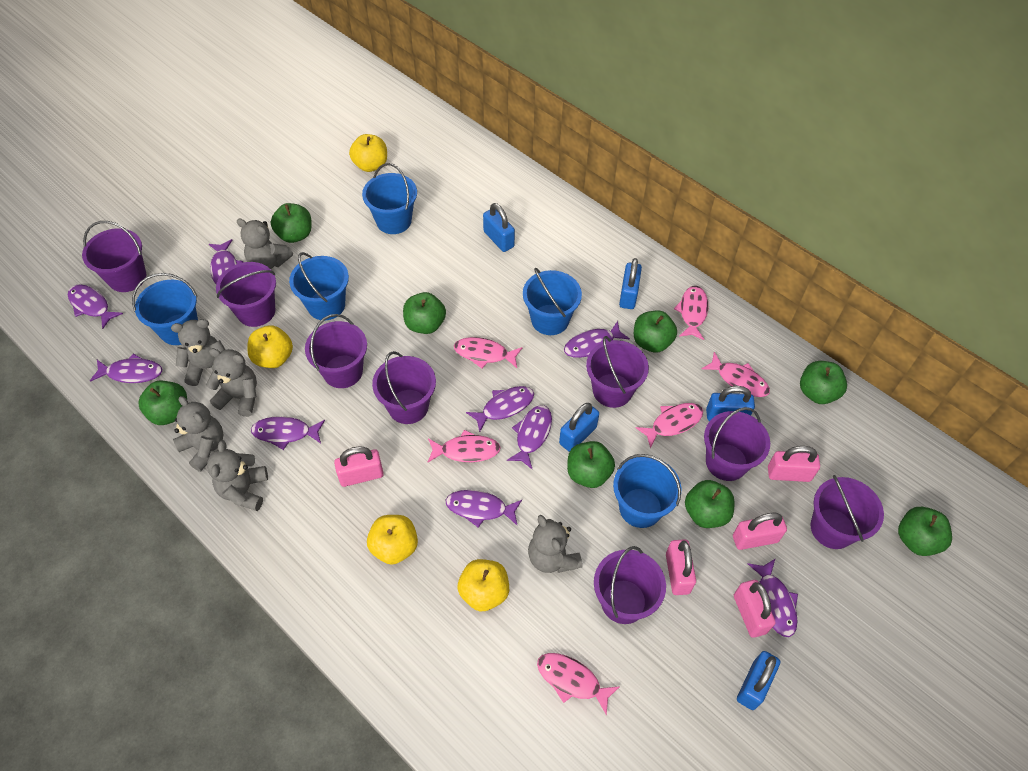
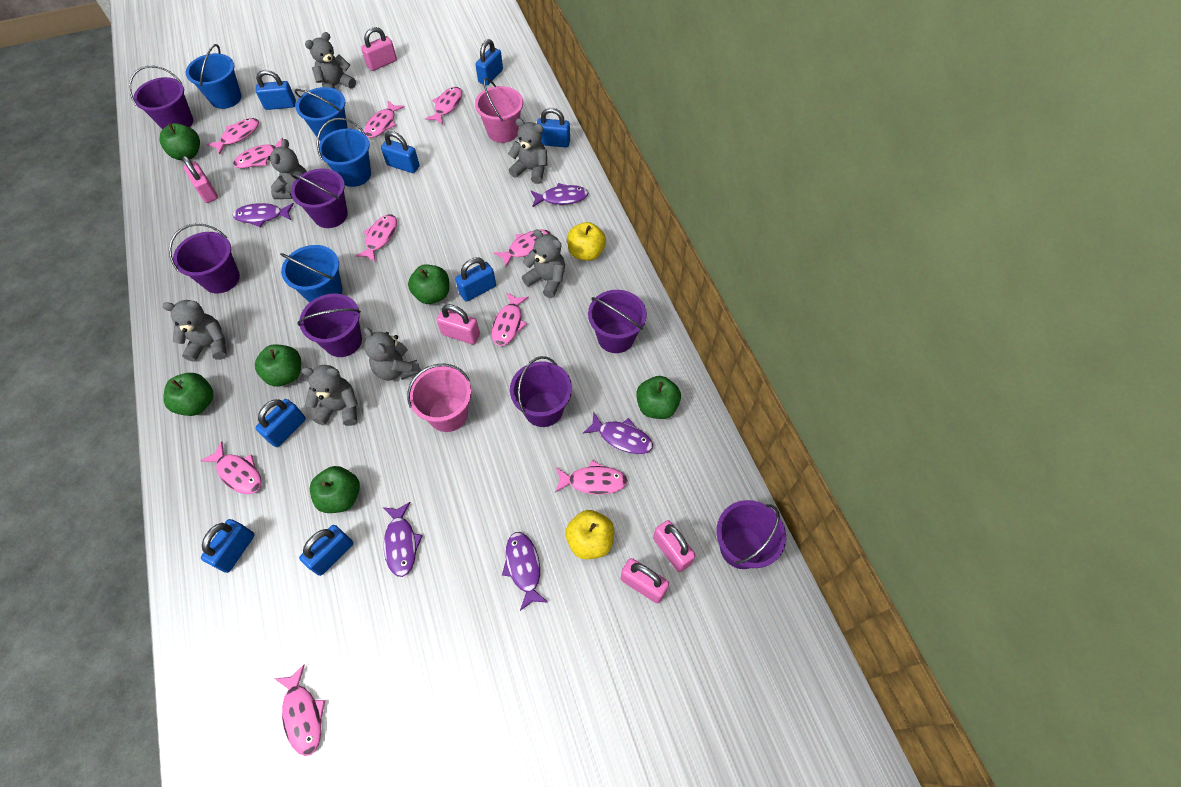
blue bucket: 5 -> 4
blue padlock: 5 -> 8
green apple: 8 -> 6
grey teddy bear: 6 -> 7
pink bucket: 0 -> 2
pink fish: 6 -> 10
purple bucket: 8 -> 7
purple fish: 9 -> 5
yellow apple: 4 -> 2

